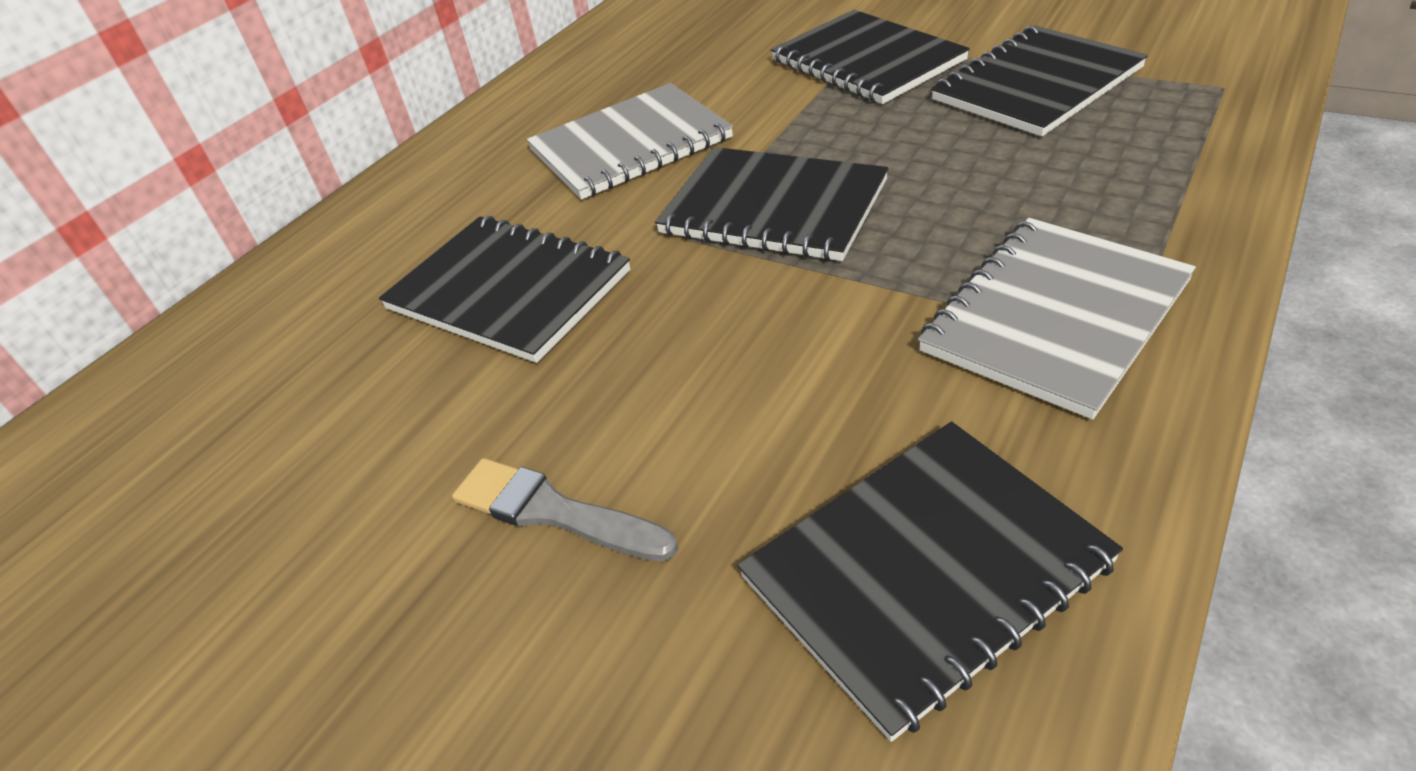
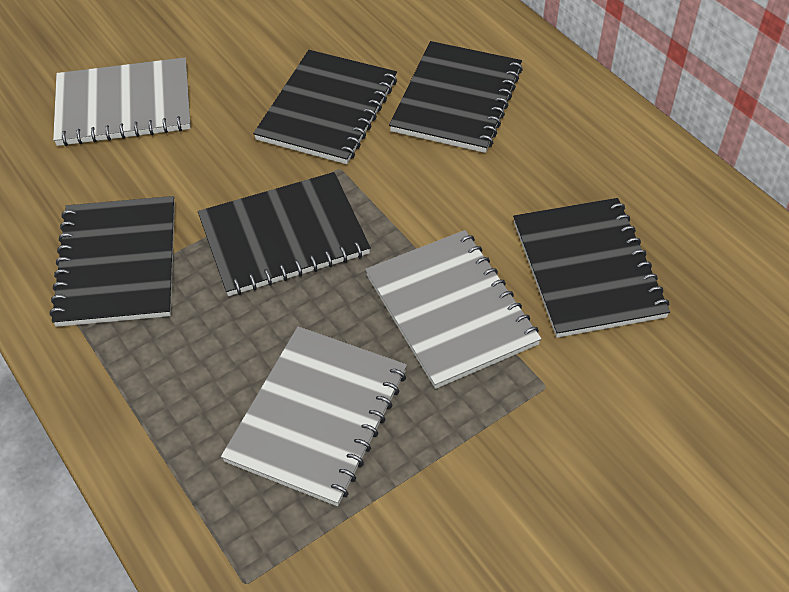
grey brush: 1 -> 0
grey notebook: 2 -> 3

